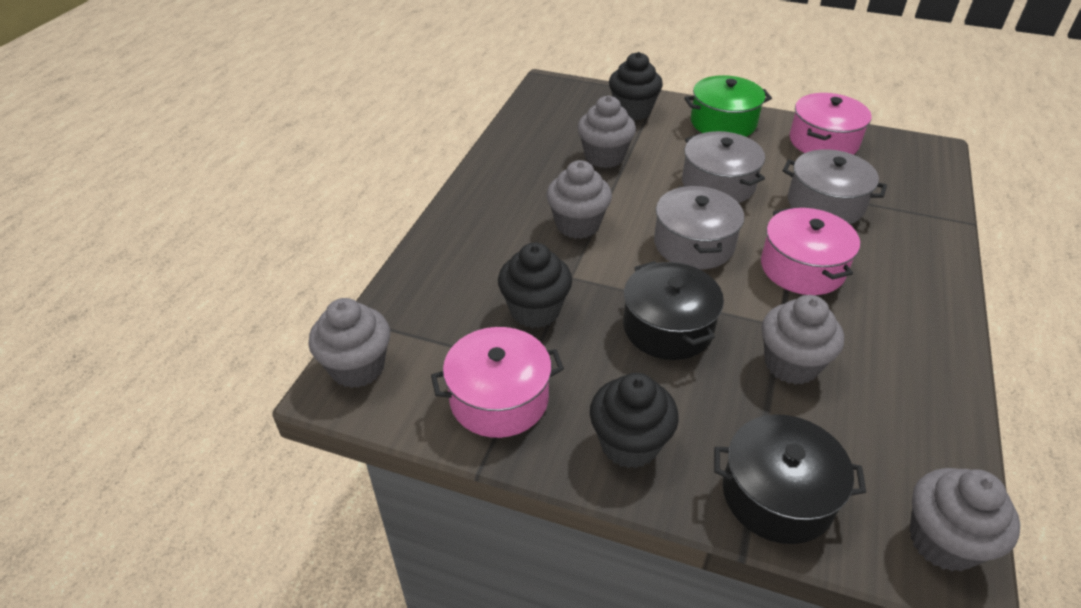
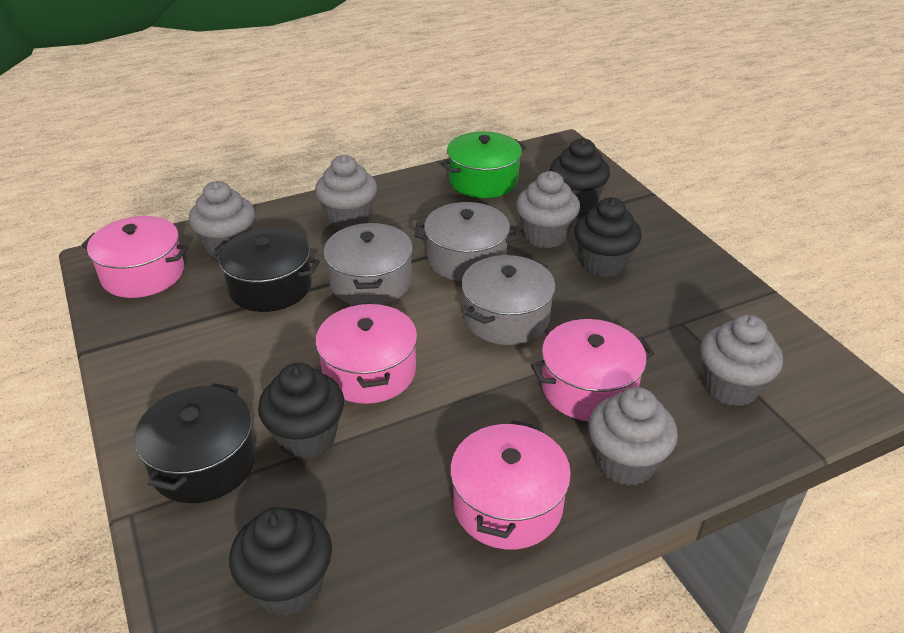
black cupcake: 3 -> 4
pink pot: 3 -> 4

